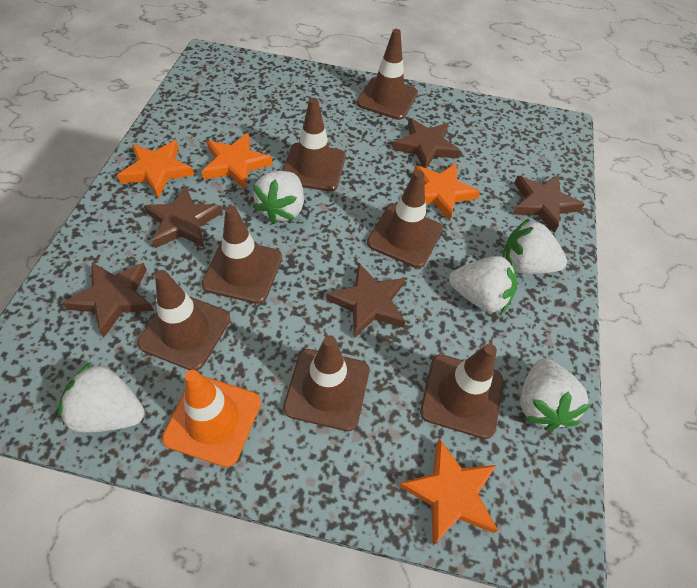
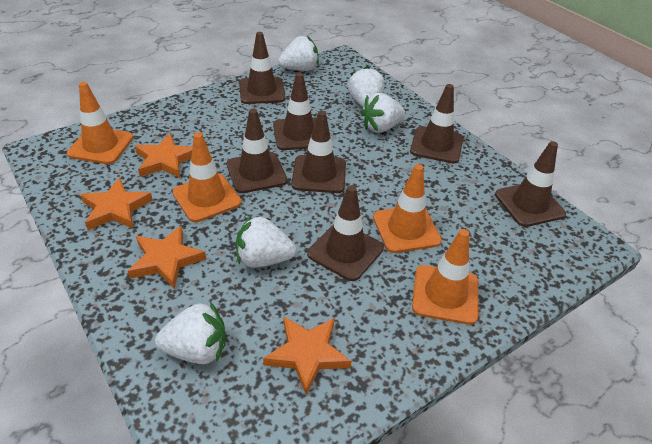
brown star: 5 -> 0
orange traffic cone: 1 -> 4

